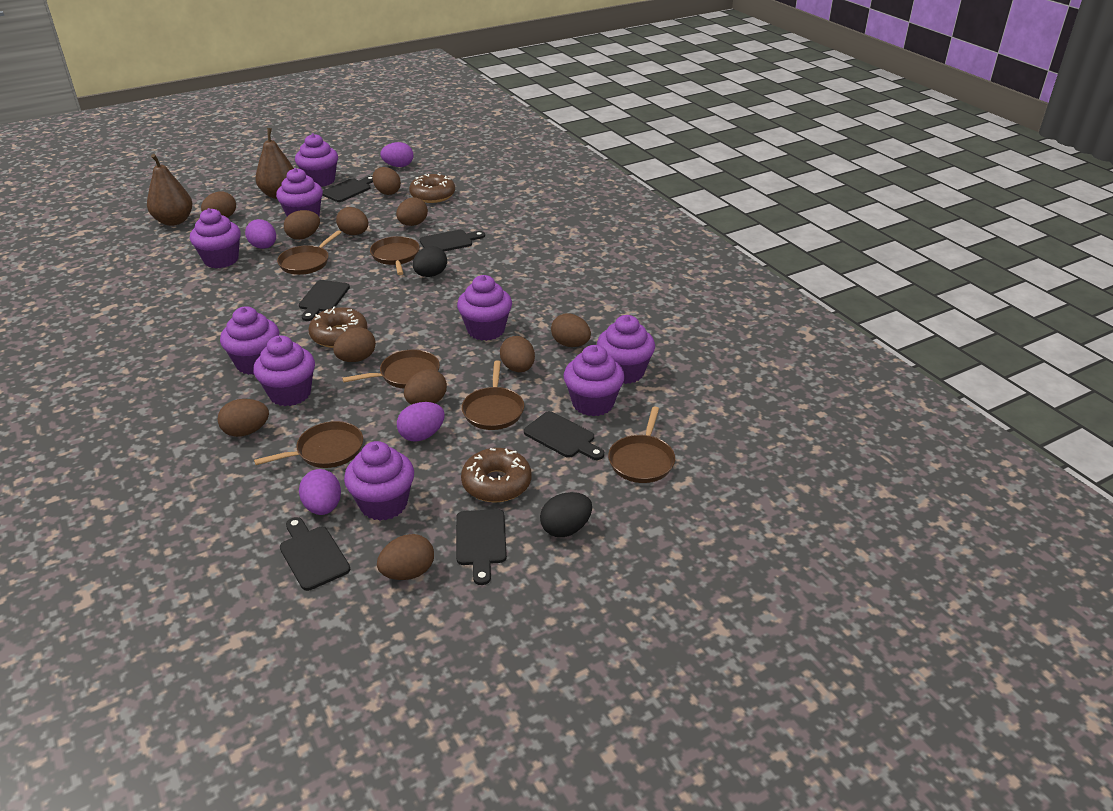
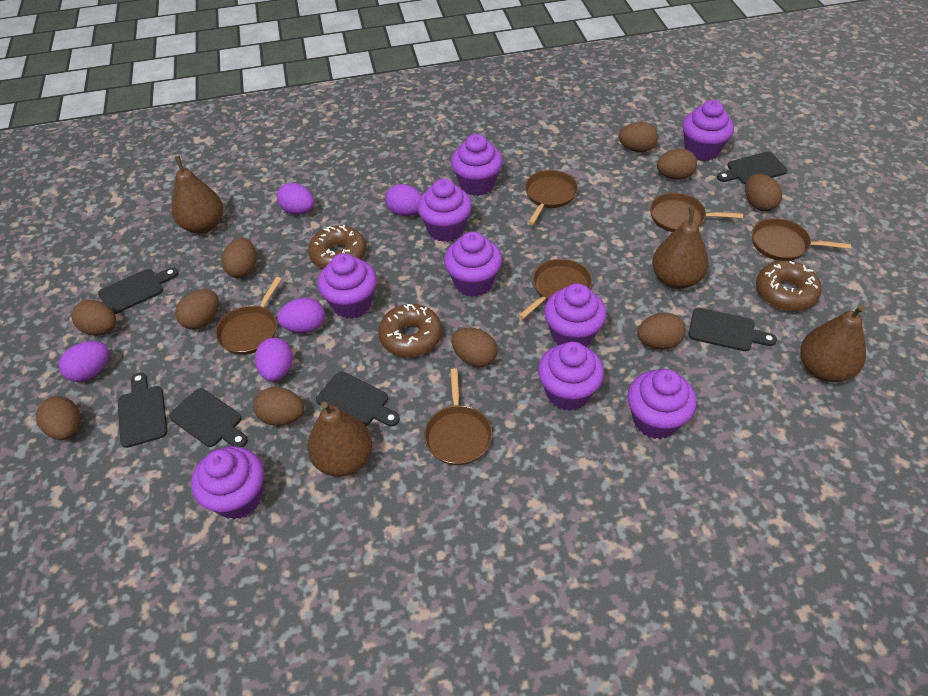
black egg: 2 -> 0
brown egg: 11 -> 10
brown pear: 2 -> 4
purple egg: 4 -> 5

